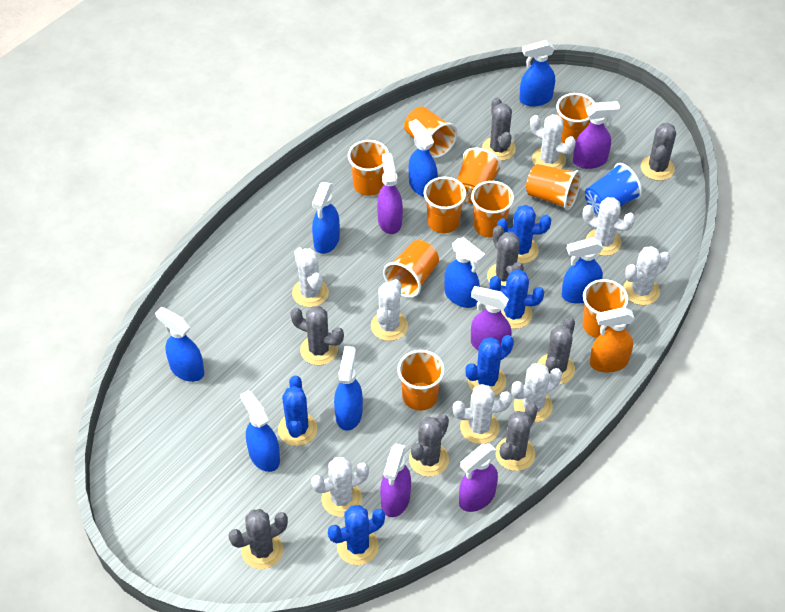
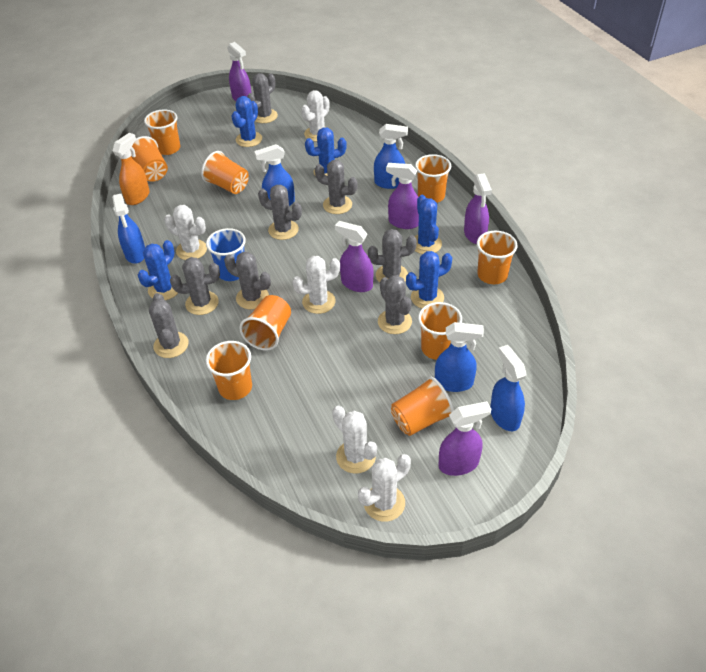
blue spray bottle: 8 -> 5
orange cup: 10 -> 9
white cactus: 8 -> 5

